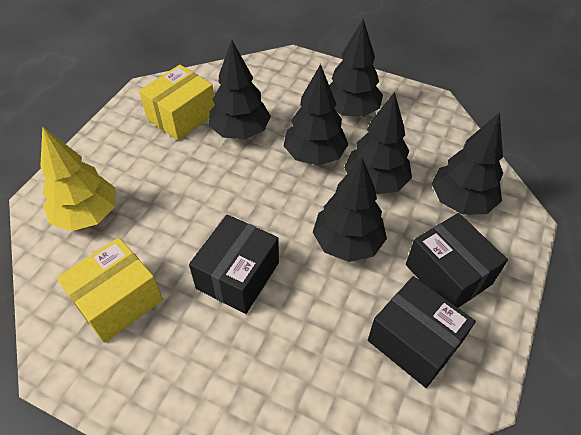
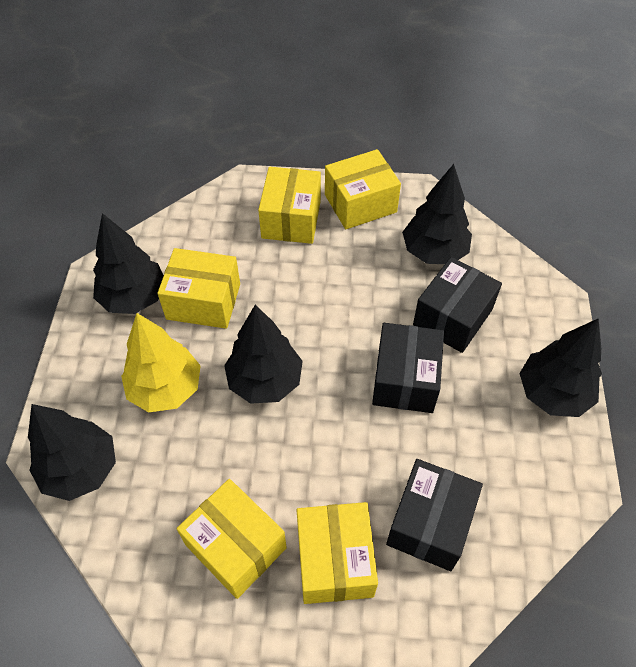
black tree: 6 -> 5
yellow box: 2 -> 5

